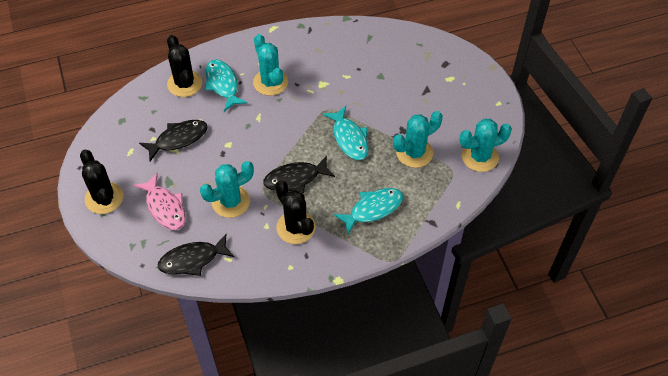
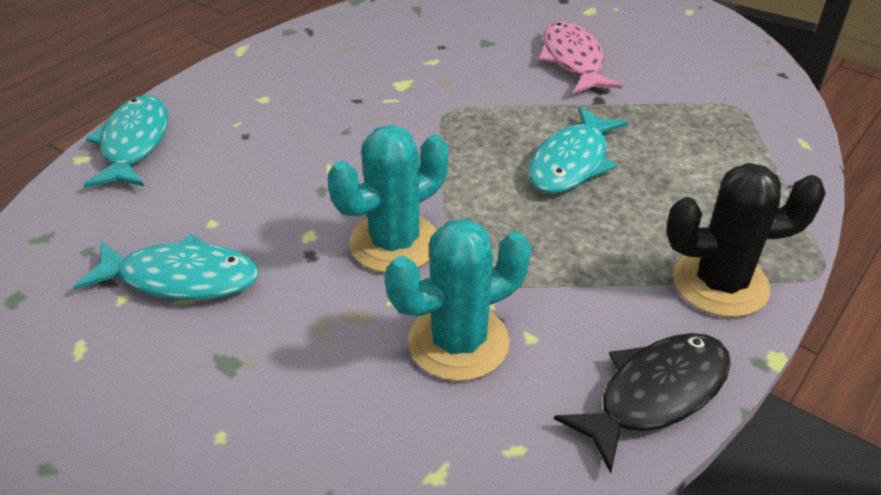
black cactus: 3 -> 1
black fish: 3 -> 1
turquoise cactus: 4 -> 2

